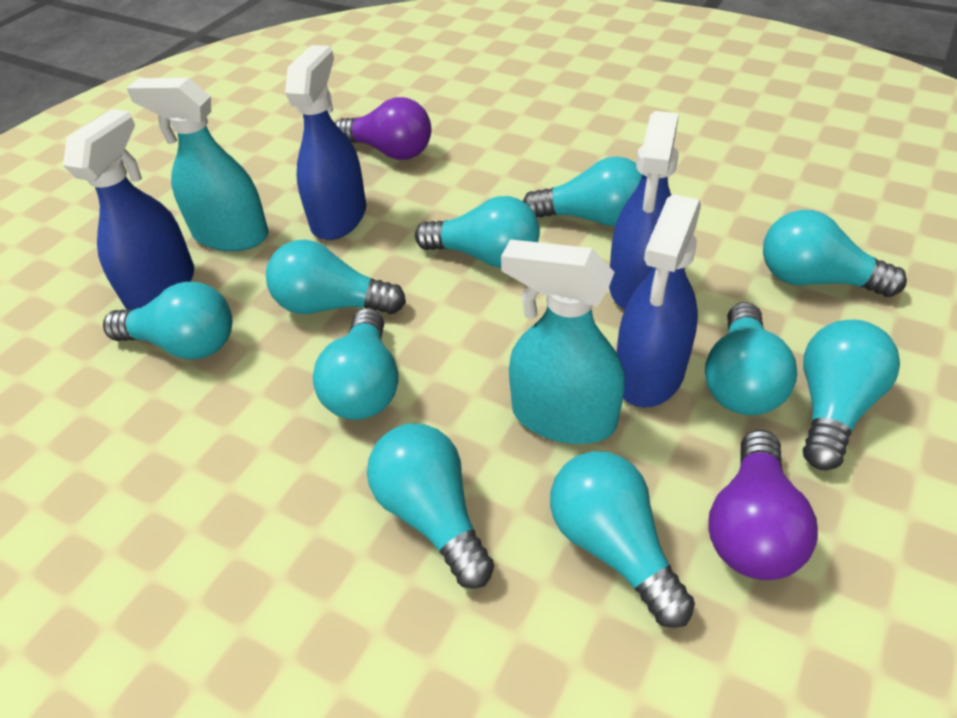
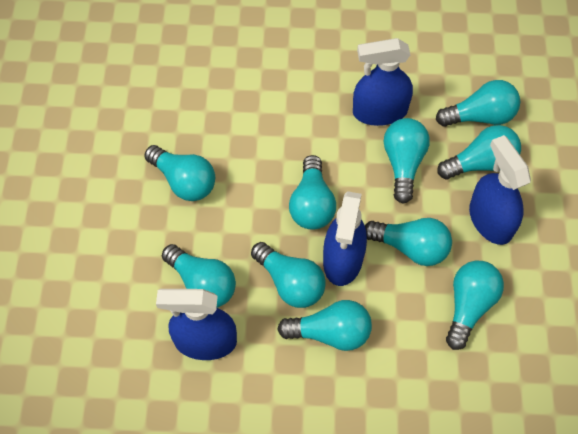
purple light bulb: 2 -> 0
turquoise spray bottle: 2 -> 0

